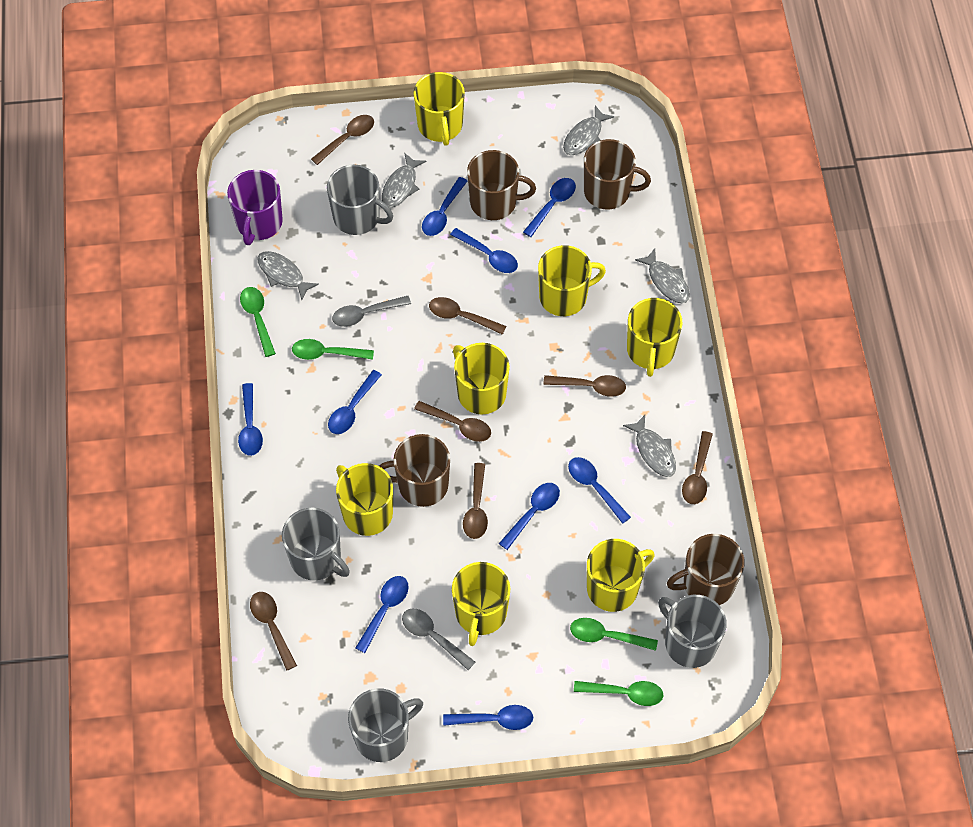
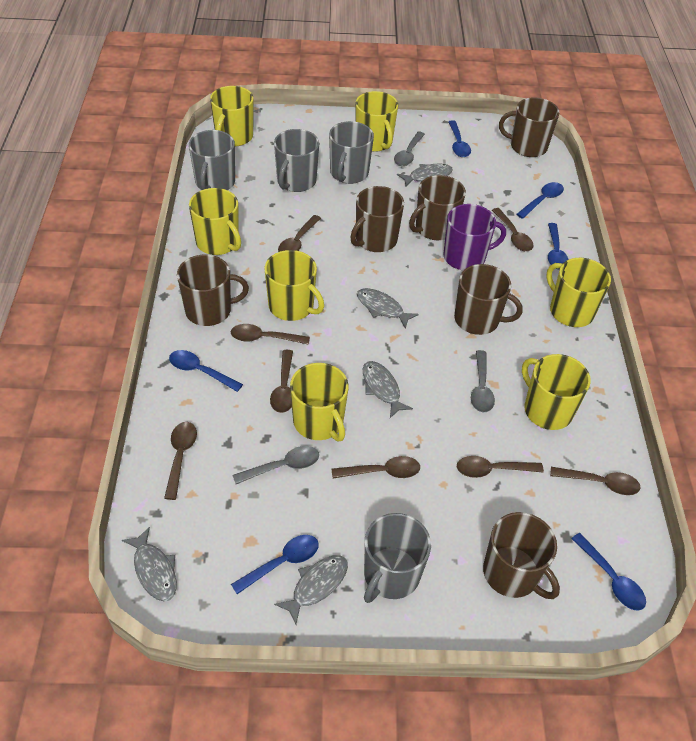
blue spoon: 9 -> 6
brown mug: 4 -> 6
brown spoon: 7 -> 8
green spoon: 4 -> 0
grey spoon: 2 -> 3

